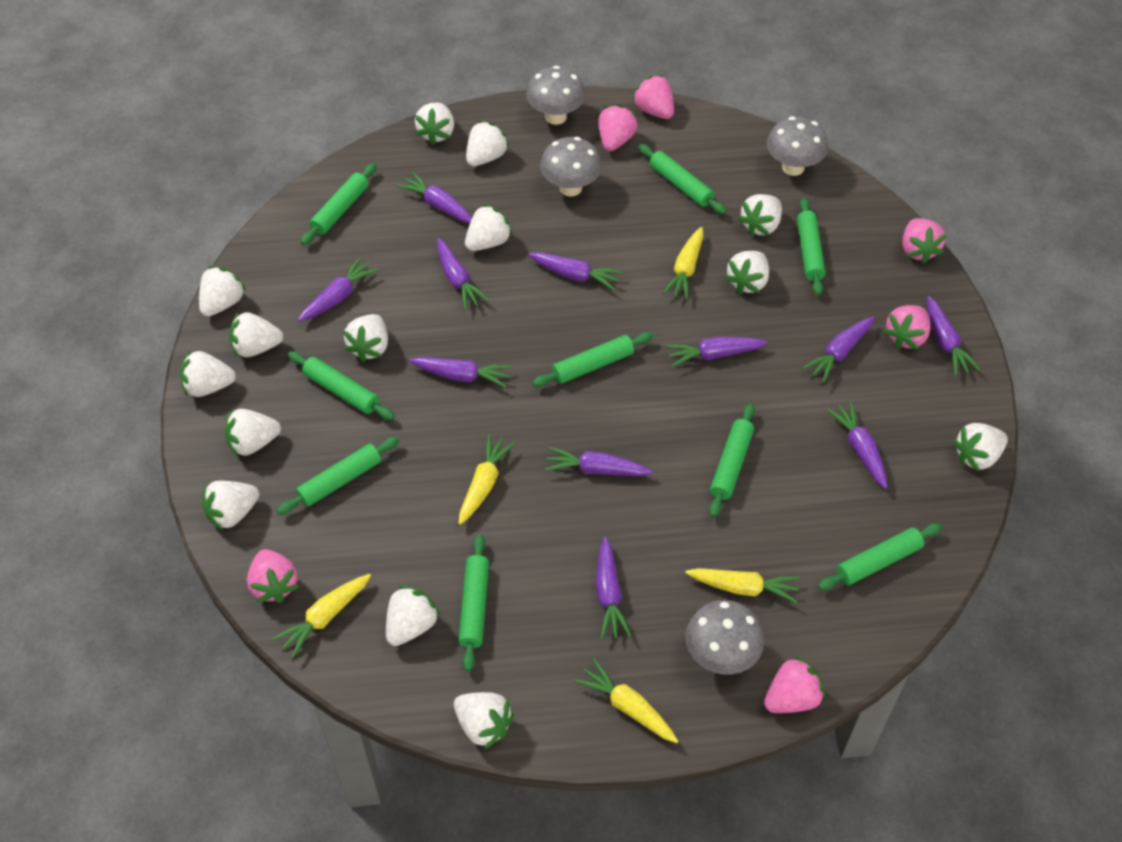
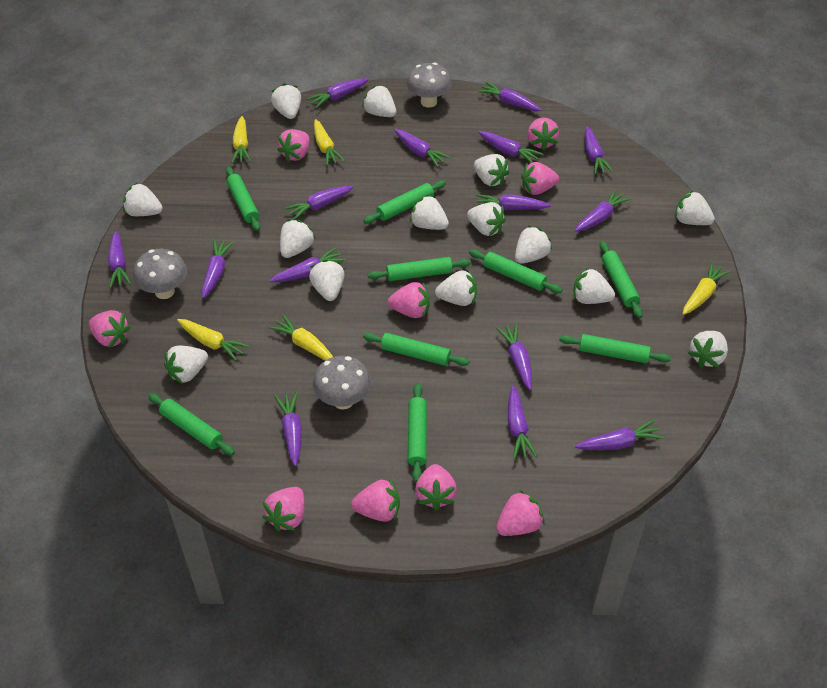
grey mushroom: 4 -> 3
pink strawberry: 6 -> 9
purple carrot: 11 -> 15

